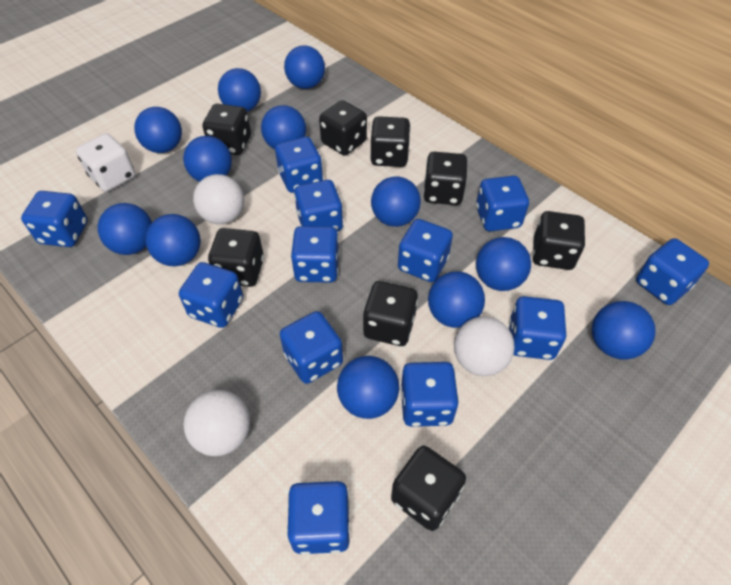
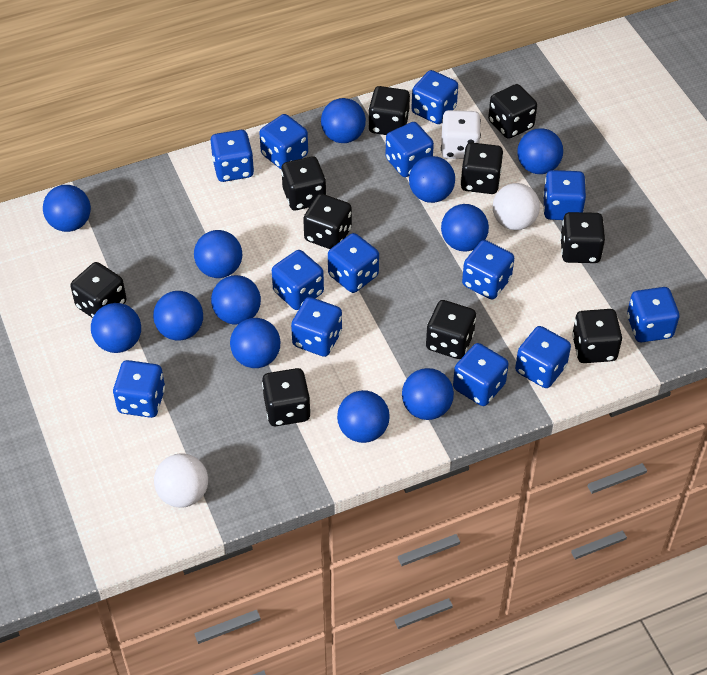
black dice: 8 -> 10
blue dice: 12 -> 13
white ball: 3 -> 2

